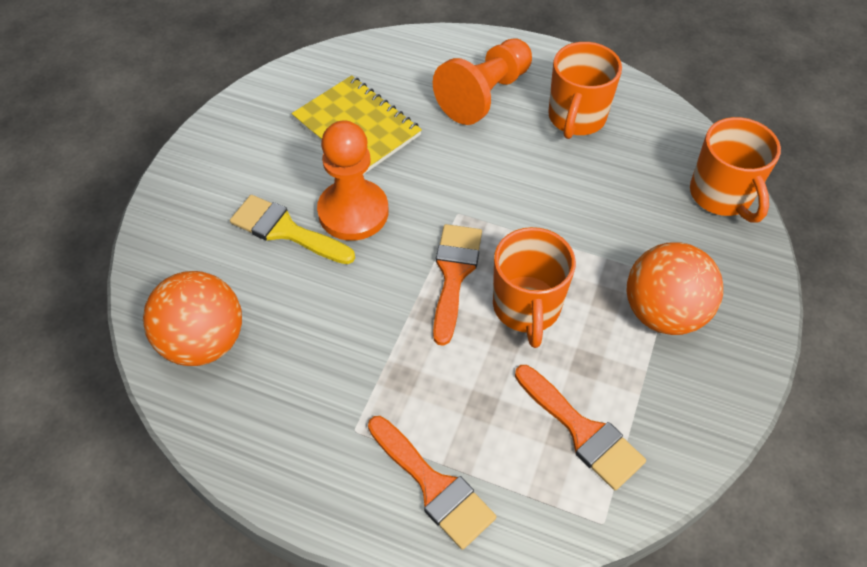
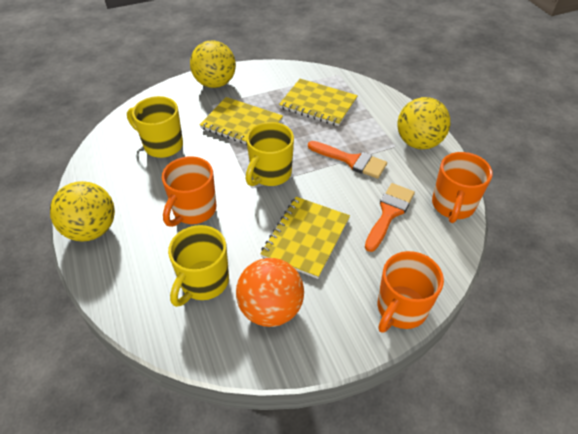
orange ball: 2 -> 1
orange brush: 3 -> 2
orange pawn: 2 -> 0
yellow ball: 0 -> 3
yellow brush: 1 -> 0
yellow mug: 0 -> 3
yellow notebook: 1 -> 3

